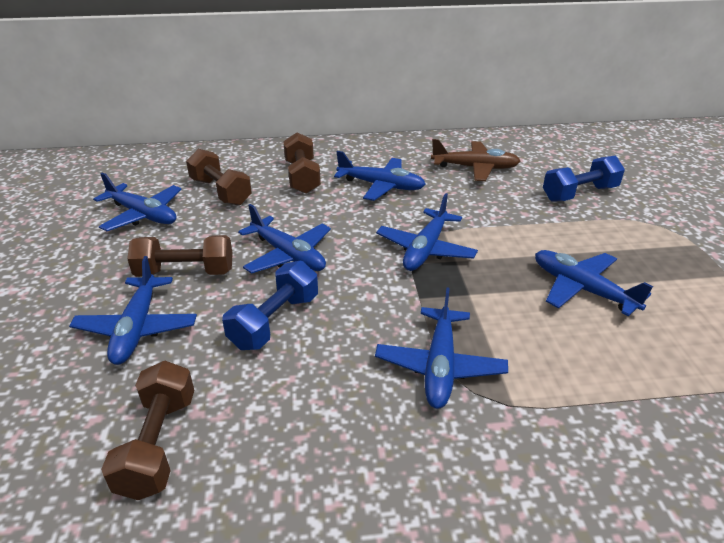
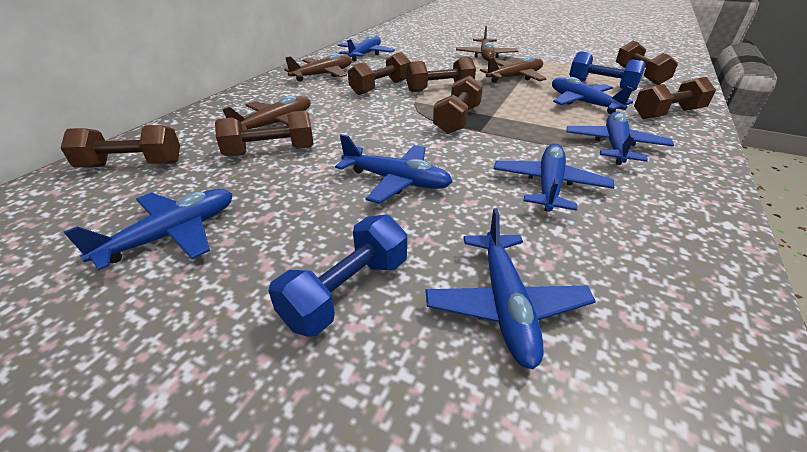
brown dumbbell: 4 -> 7
brown plane: 1 -> 4

